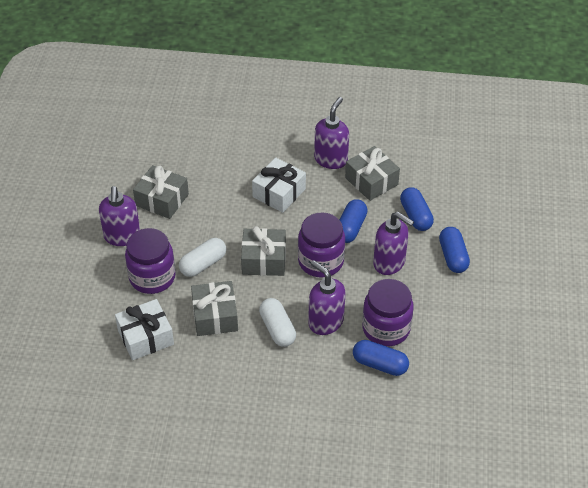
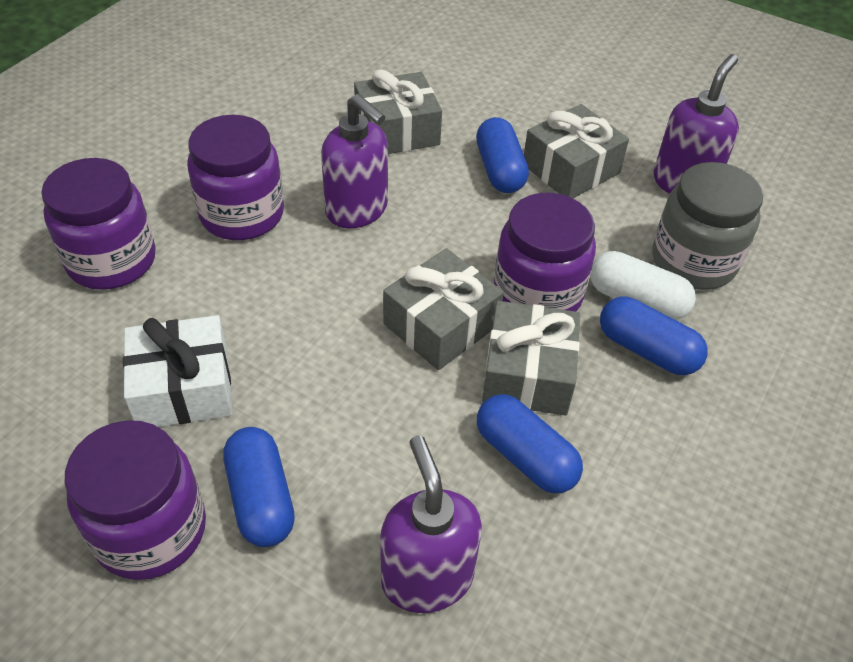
grey jar: 0 -> 1
purple jar: 3 -> 4
purple soap dispenser: 4 -> 3
white capsule: 2 -> 1
white gift: 2 -> 1

